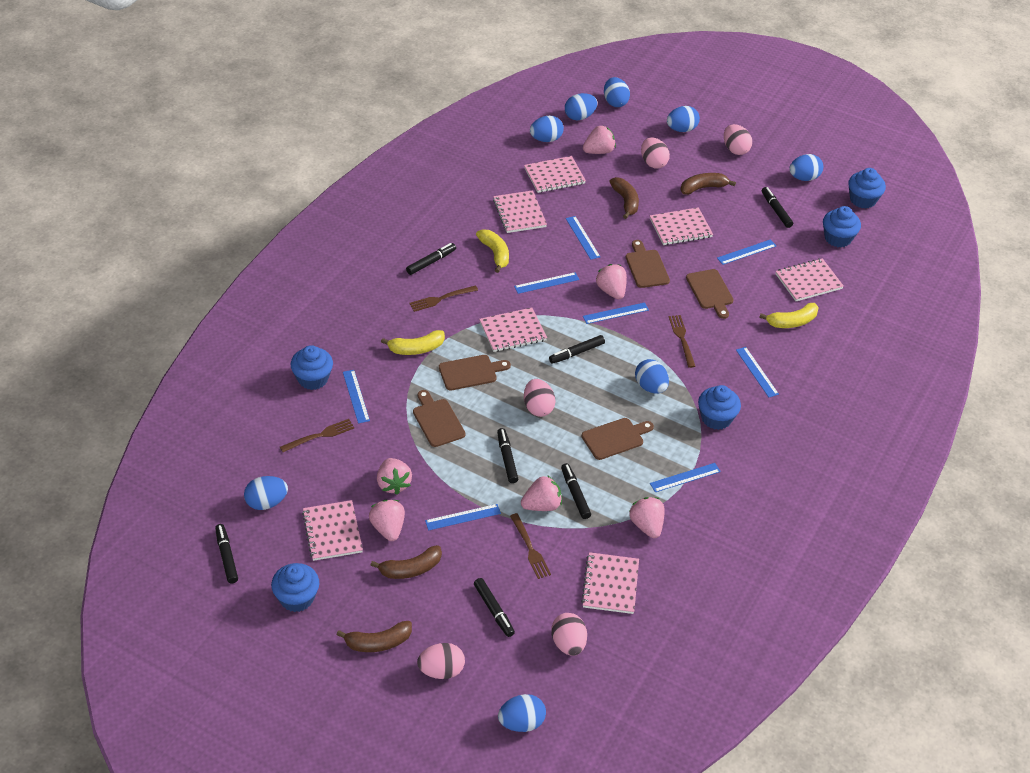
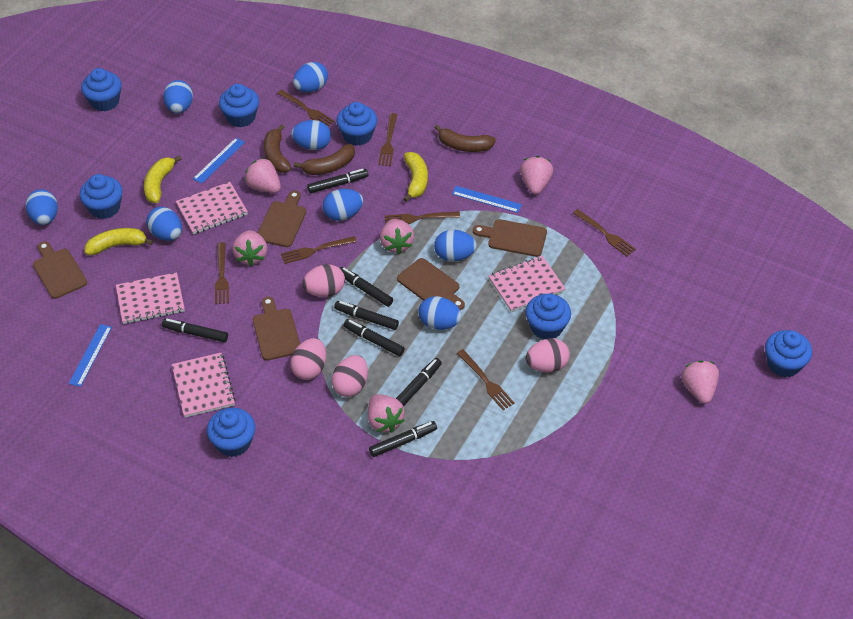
blue cupcake: 5 -> 7
blue ruler: 8 -> 3
brown banana: 4 -> 3
brown fork: 4 -> 7
pink egg: 5 -> 4
pink notebook: 7 -> 4

